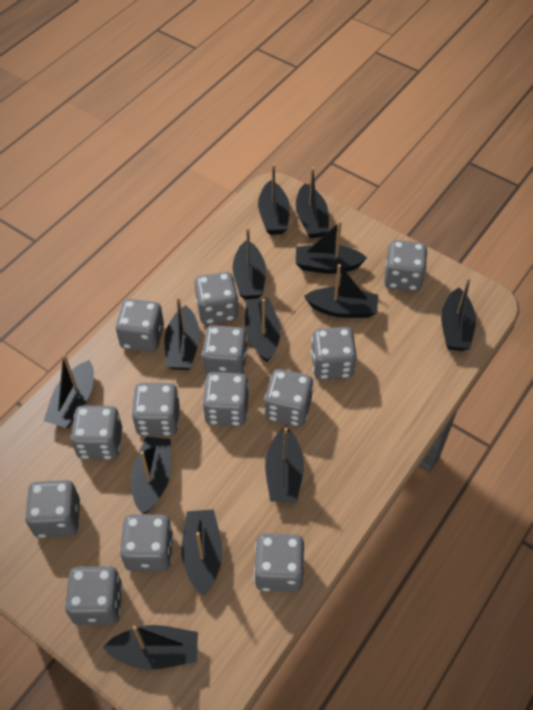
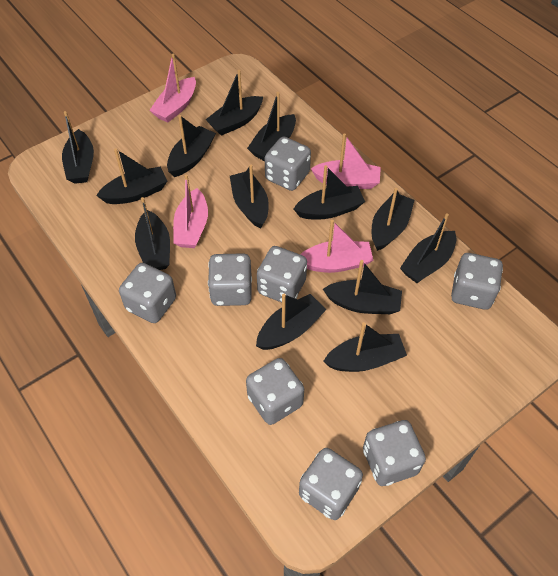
grey dice: 13 -> 8
pink boat: 0 -> 4

